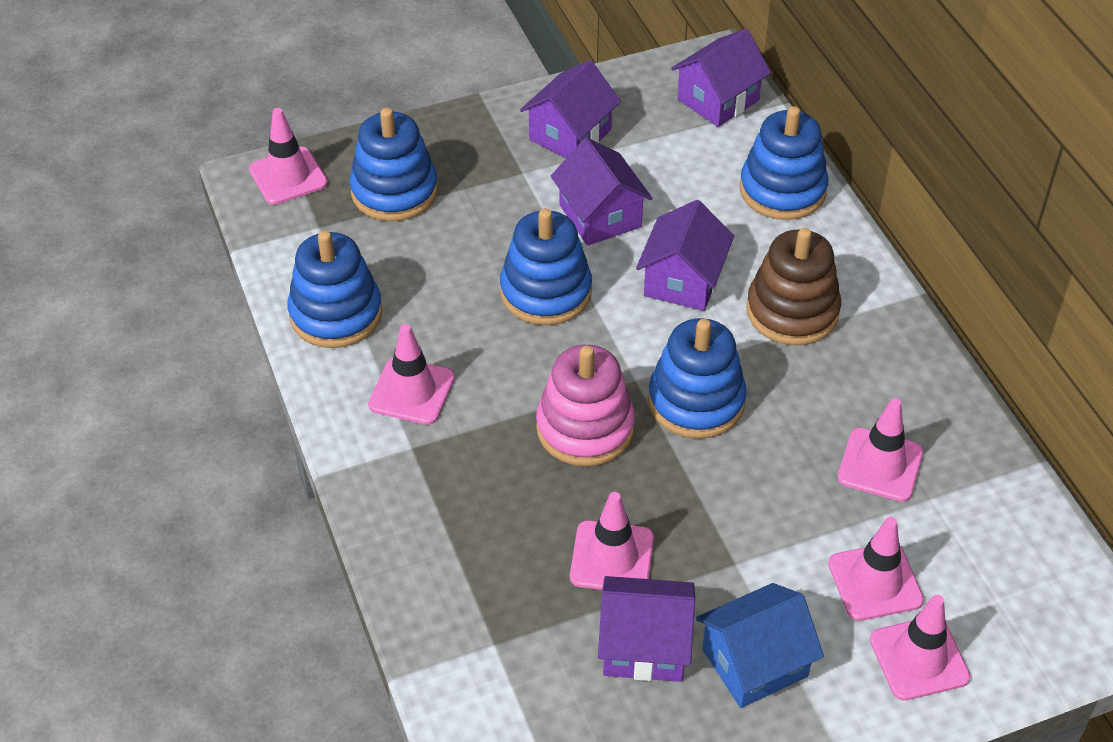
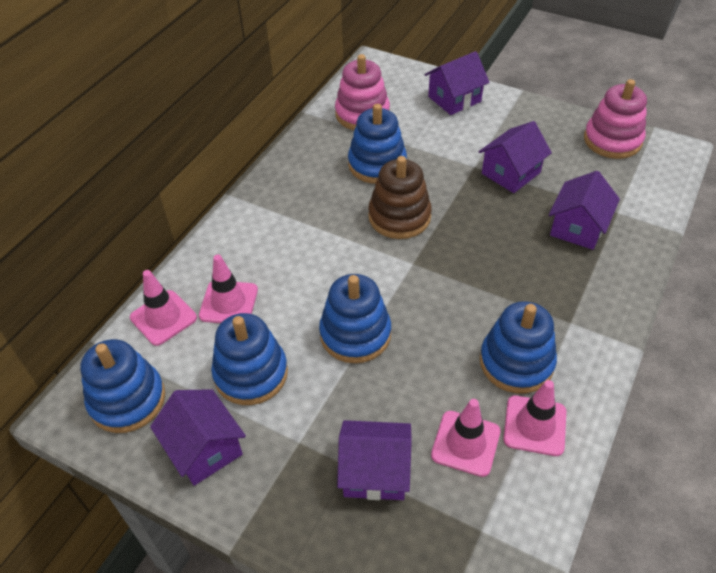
blue house: 1 -> 0
pink stacking toy: 1 -> 2
pink traffic cone: 6 -> 4

